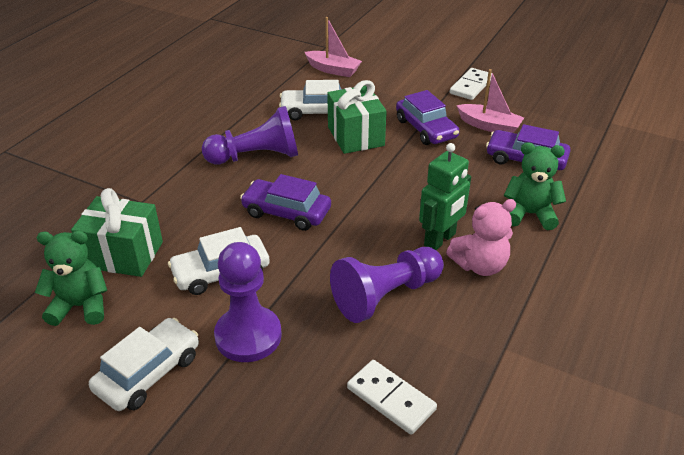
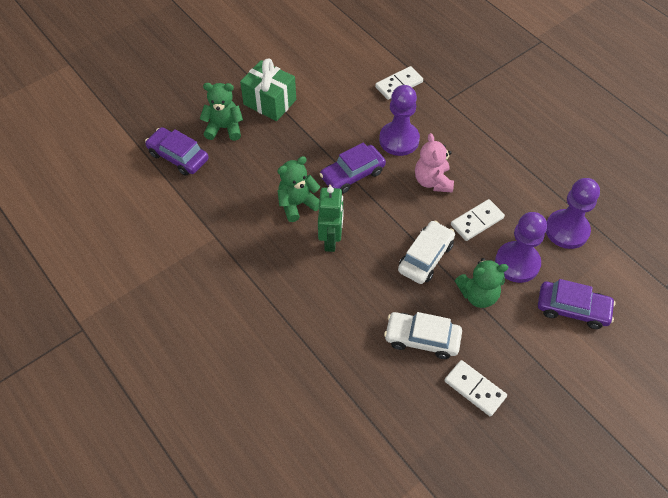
green gift: 2 -> 1
green teddy bear: 2 -> 3
pink boat: 2 -> 0
white car: 3 -> 2
white domino: 2 -> 3

